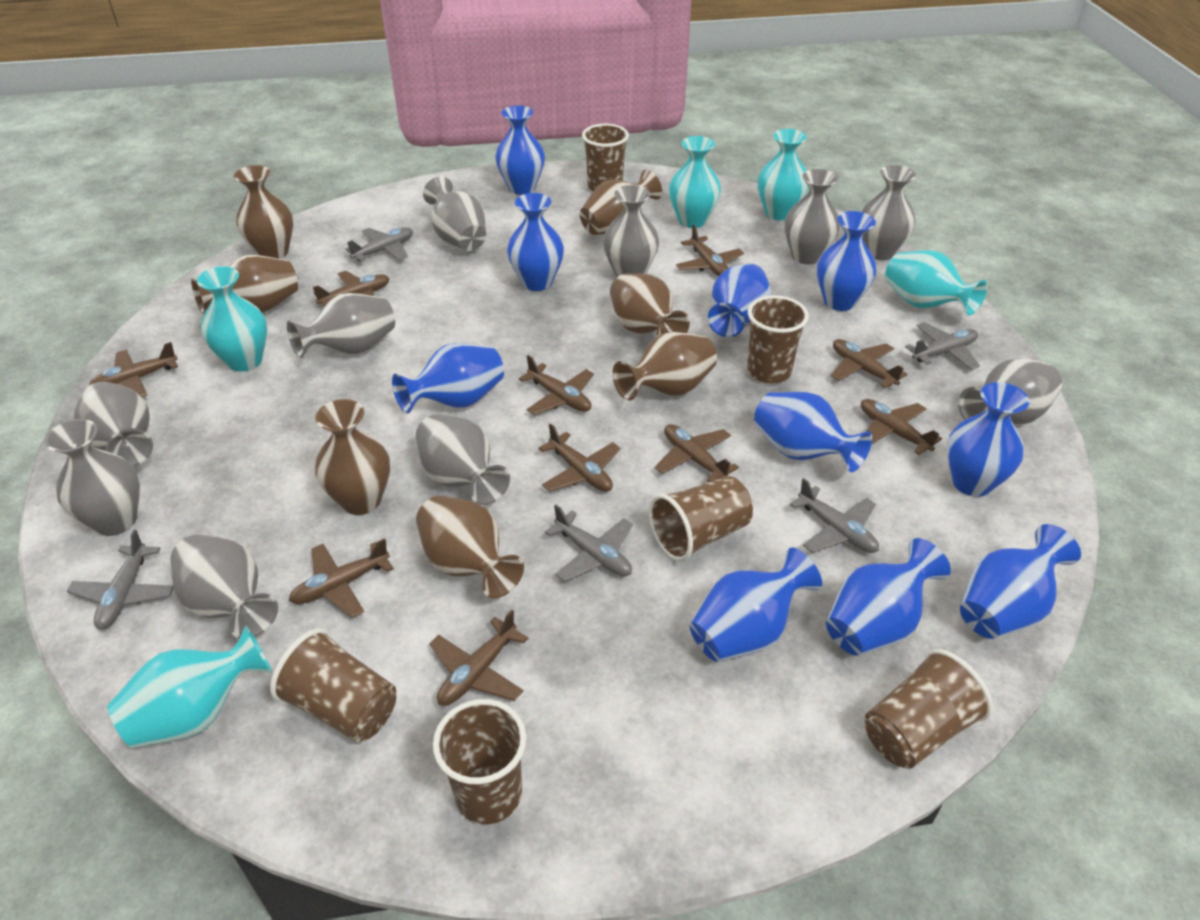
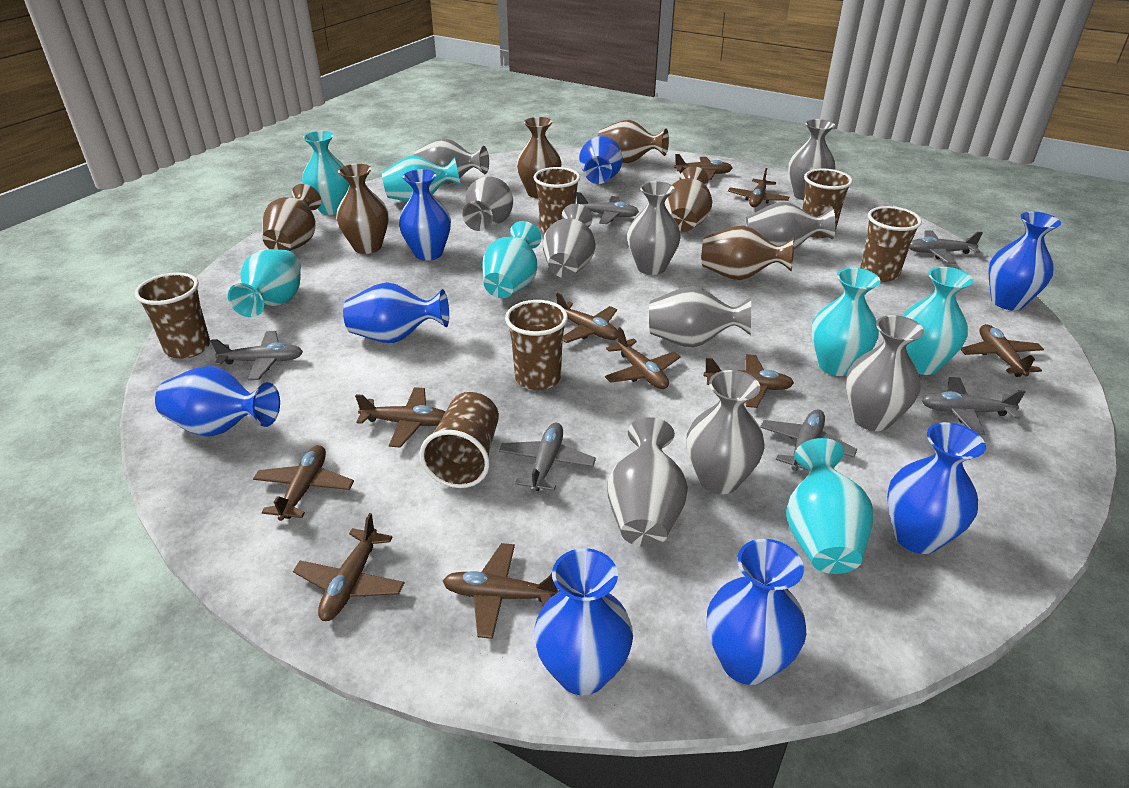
blue vase: 10 -> 8
brown vase: 7 -> 6
grey plane: 5 -> 6
turquoise vase: 5 -> 7

